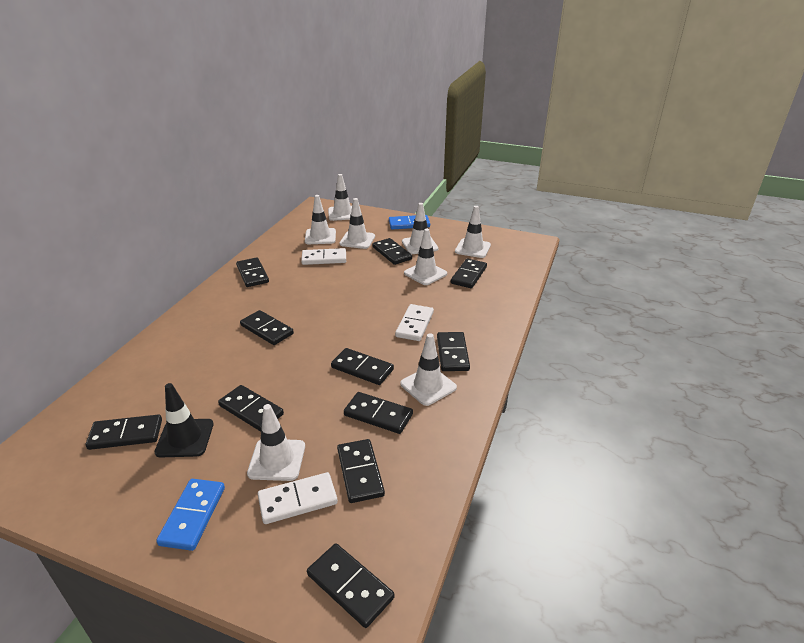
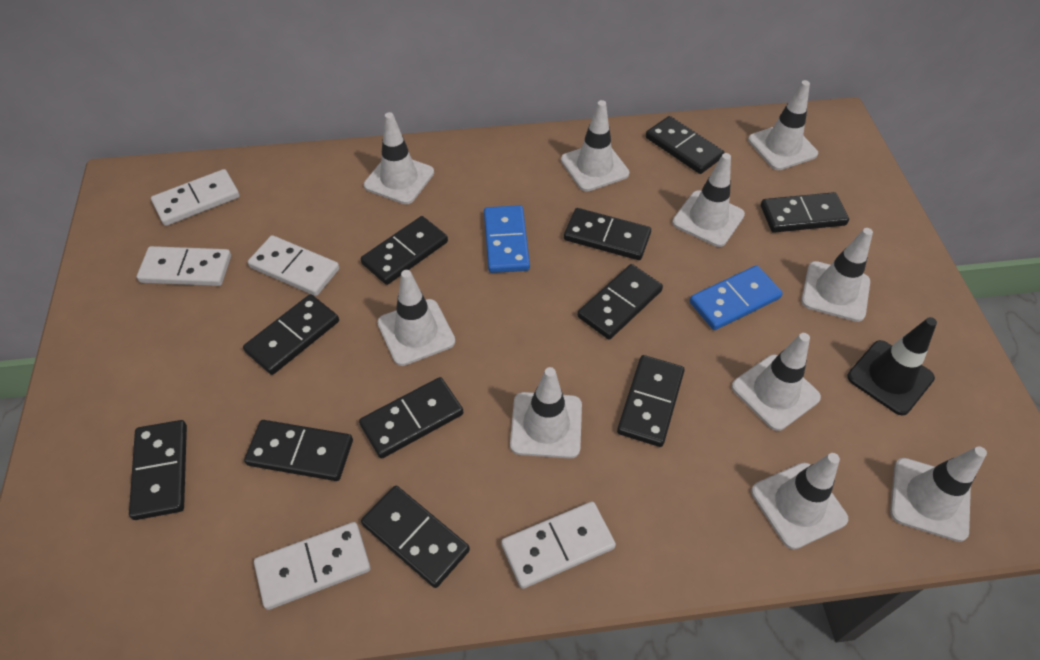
white domino: 3 -> 5
white traffic cone: 8 -> 10

